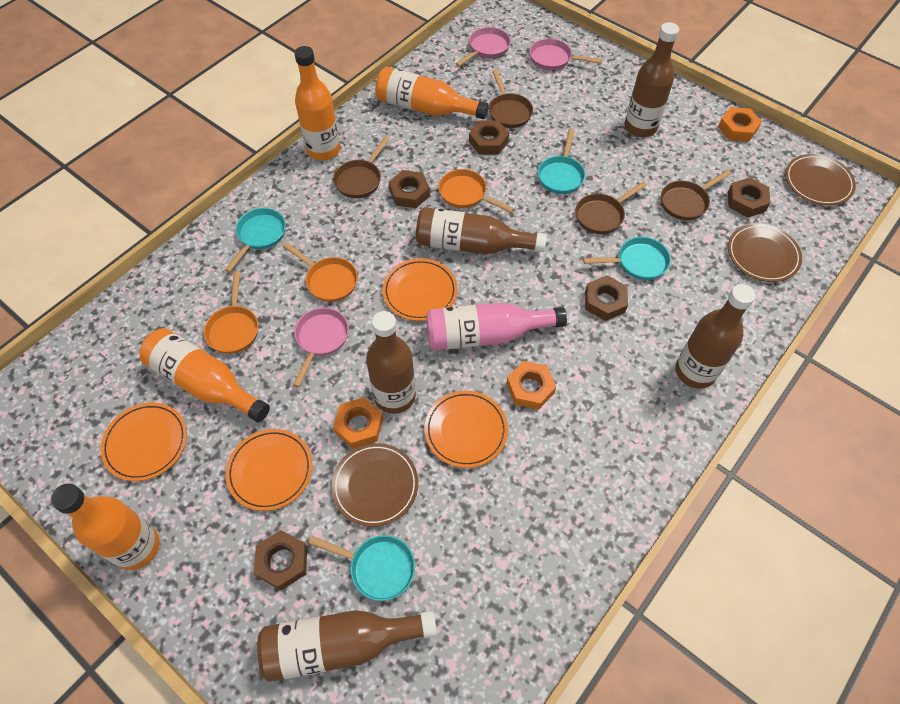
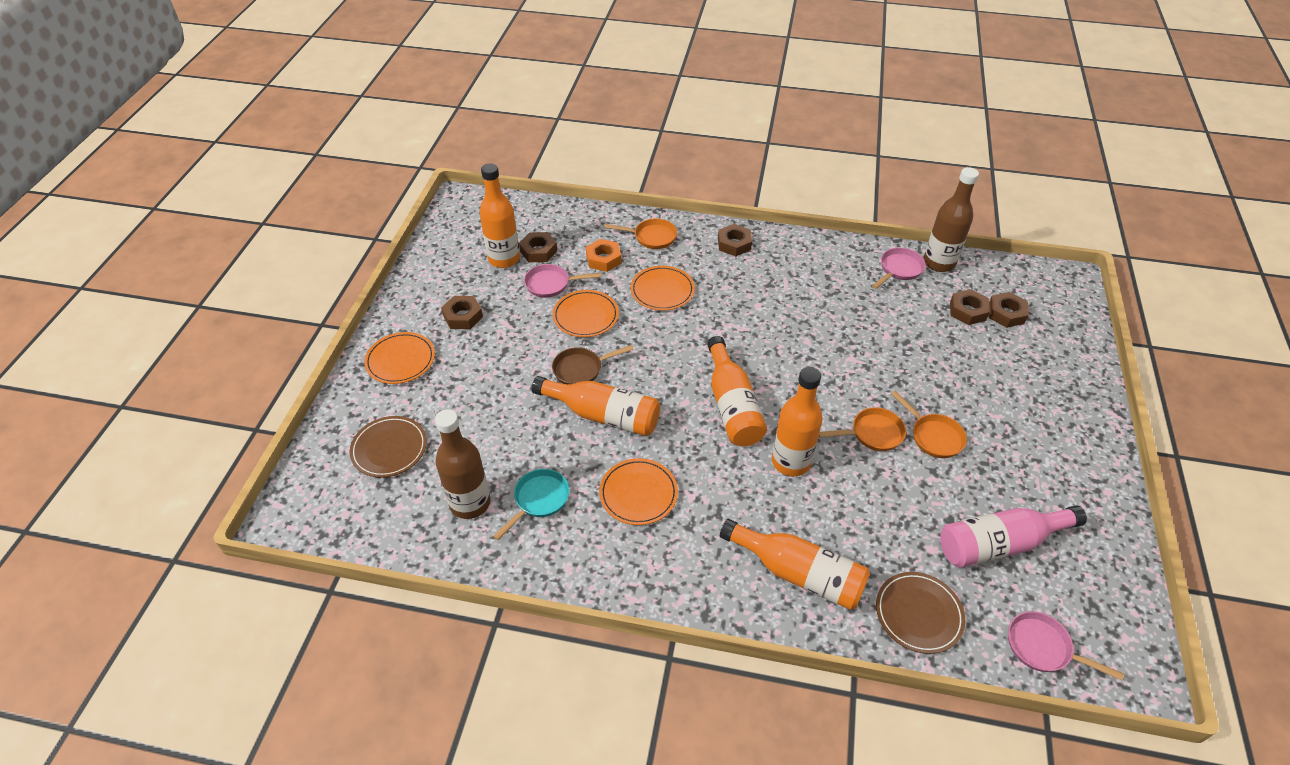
brown bottle: 5 -> 2
brown pan: 4 -> 1
brown plate: 3 -> 2
orange bottle: 4 -> 5
orange nut: 3 -> 1
turquoise pan: 4 -> 1

